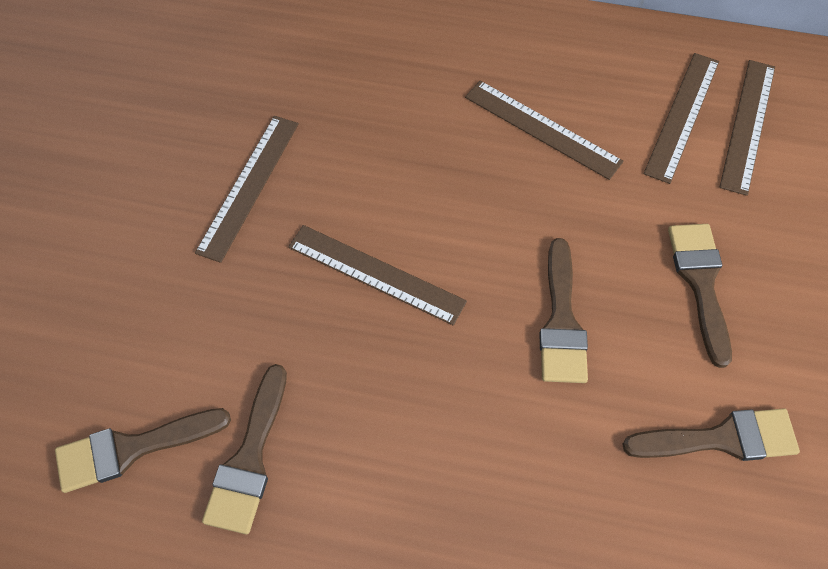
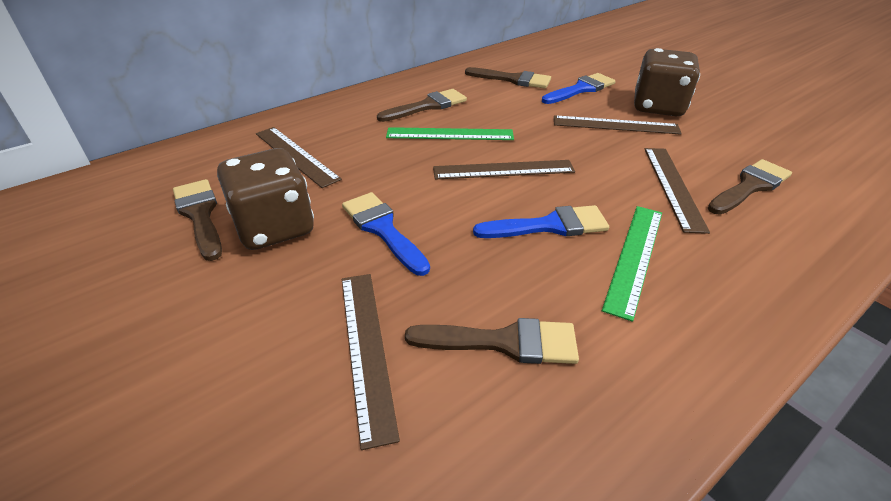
blue brush: 0 -> 3
brown dice: 0 -> 2
green ruler: 0 -> 2

